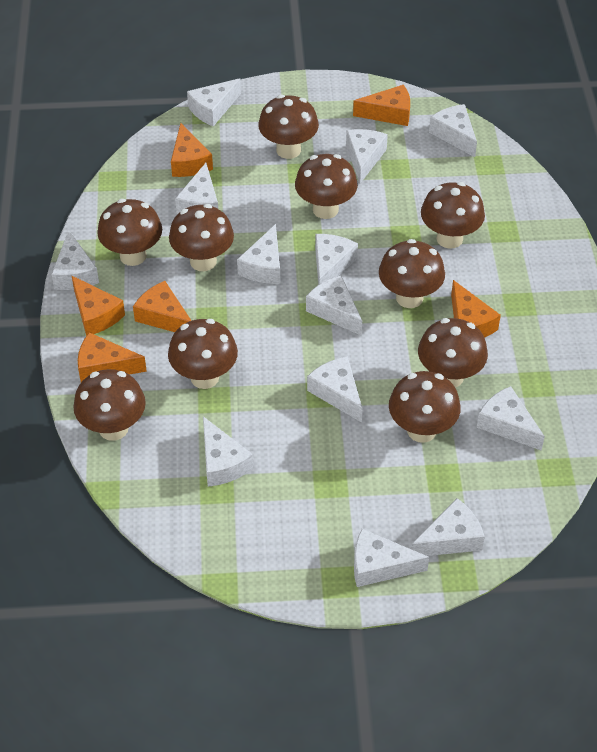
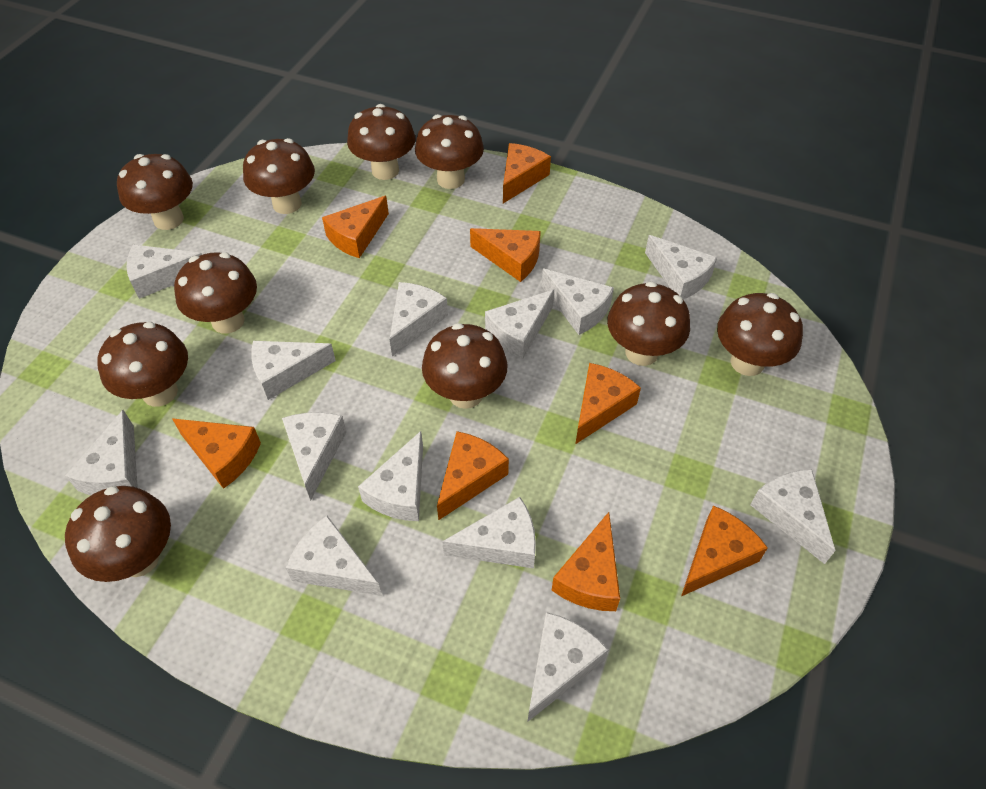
orange cheese: 6 -> 8

